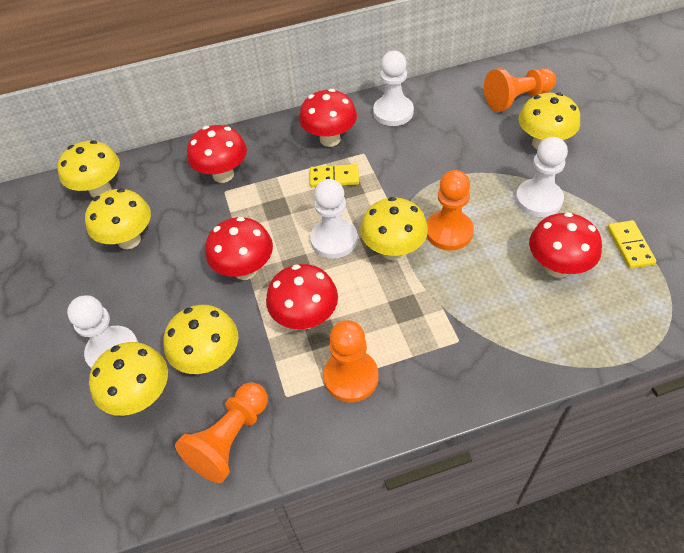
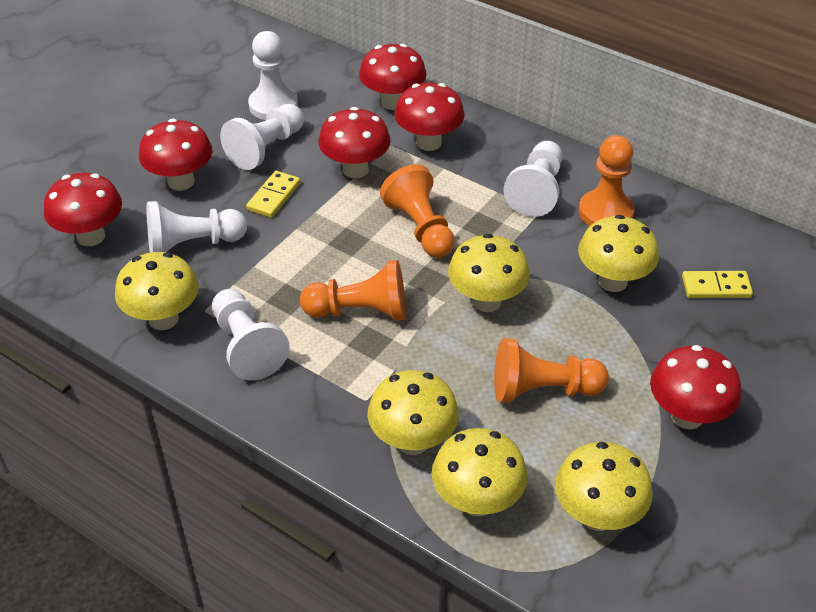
red mushroom: 5 -> 6
white pawn: 4 -> 5

